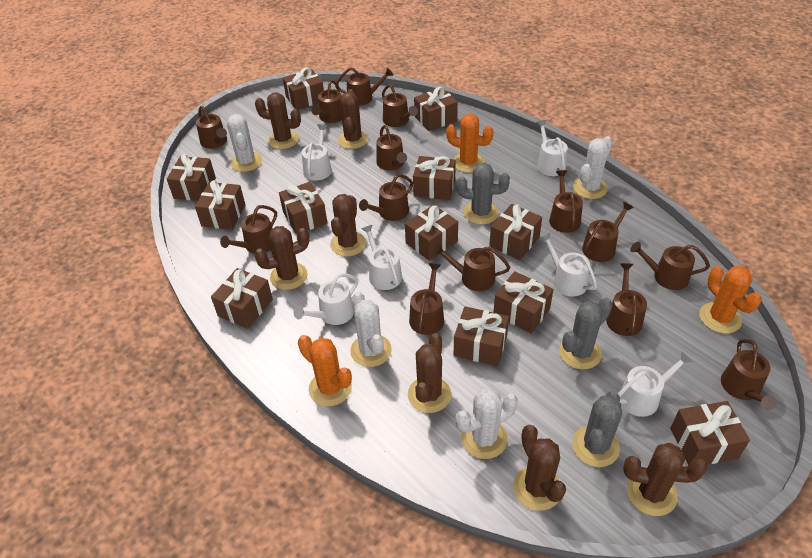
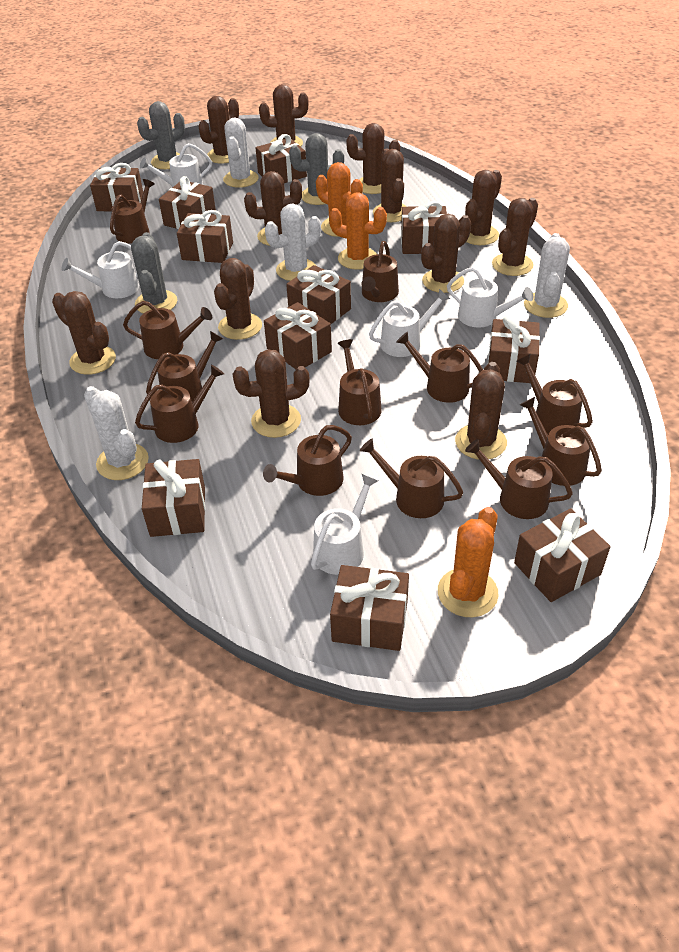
brown cactus: 7 -> 12
brown gift: 12 -> 11
brown watering can: 14 -> 12
white watering can: 6 -> 5

